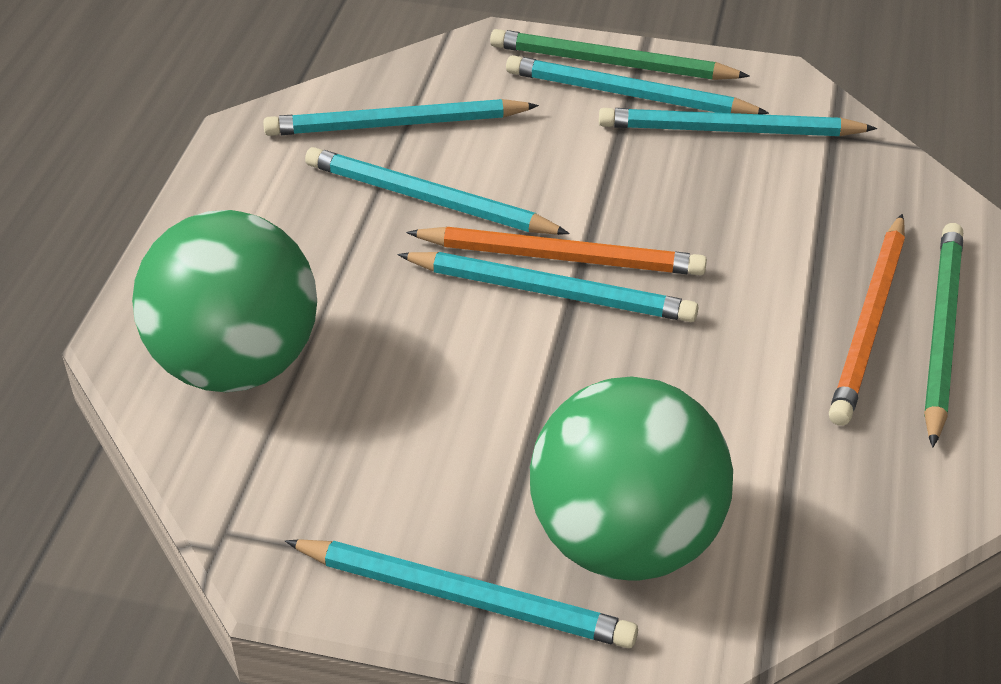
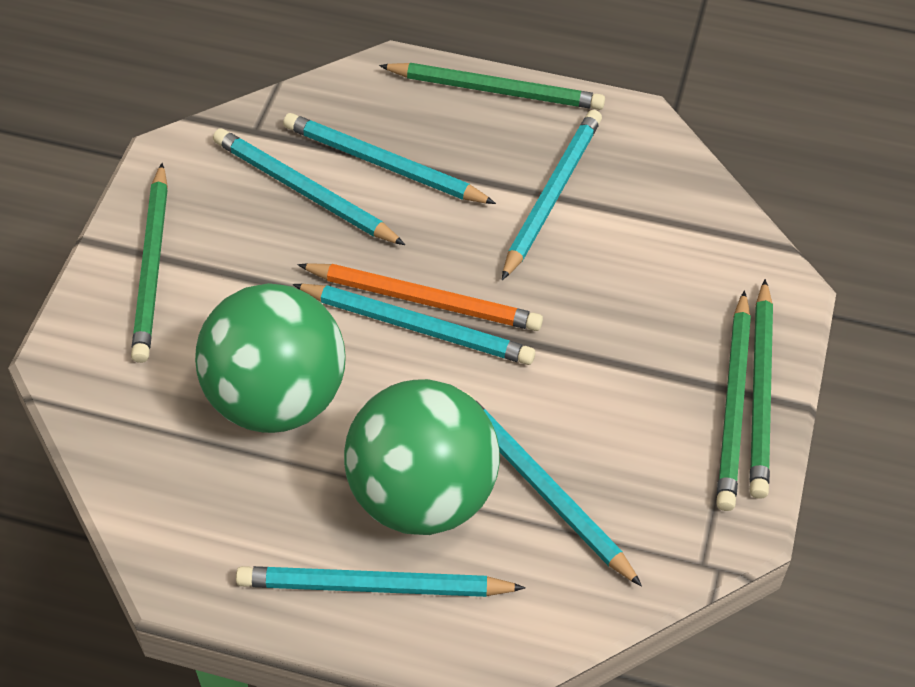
green pencil: 2 -> 4
orange pencil: 2 -> 1

